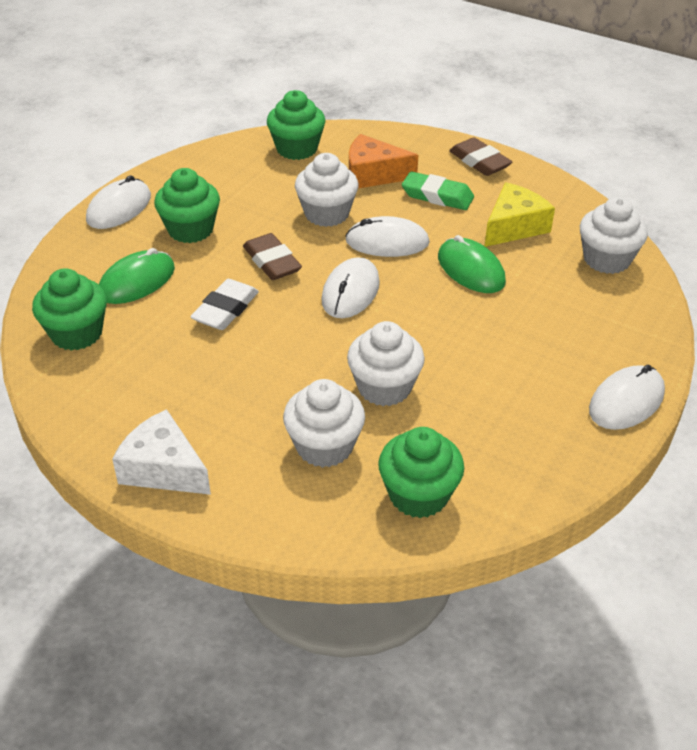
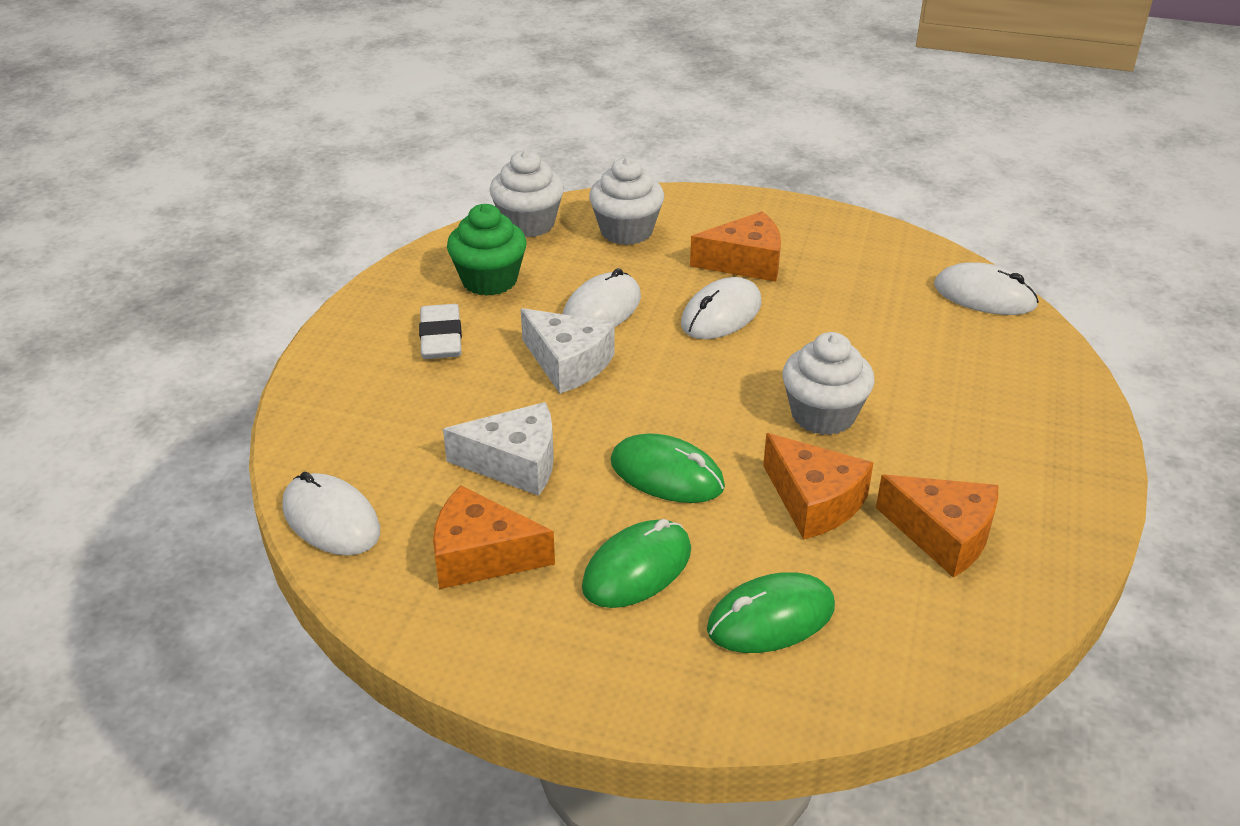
brown eraser: 2 -> 0
green cupcake: 4 -> 1
green eraser: 1 -> 0
green mouse: 2 -> 3
orange cheese: 1 -> 4
white cheese: 1 -> 2
white cupcake: 4 -> 3
yellow cheese: 1 -> 0

